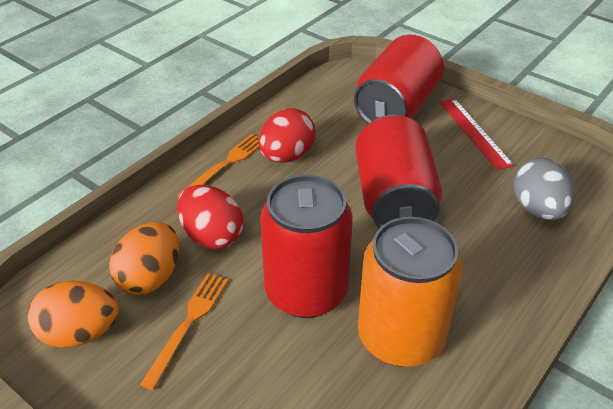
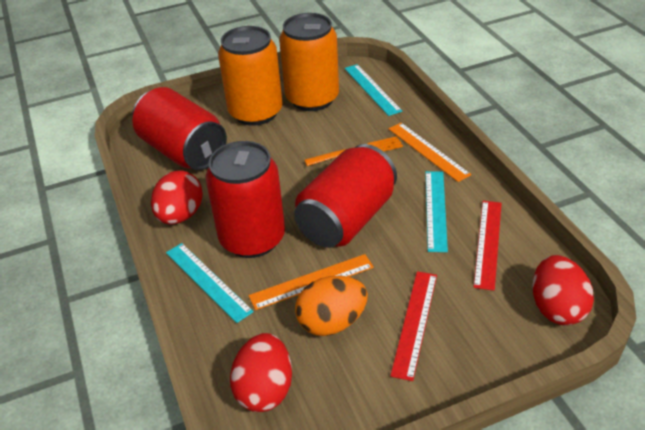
grey egg: 1 -> 0
orange can: 1 -> 2
orange egg: 2 -> 1
orange fork: 2 -> 1
orange ruler: 0 -> 2
red egg: 2 -> 3
red ruler: 1 -> 2
turquoise ruler: 0 -> 3

